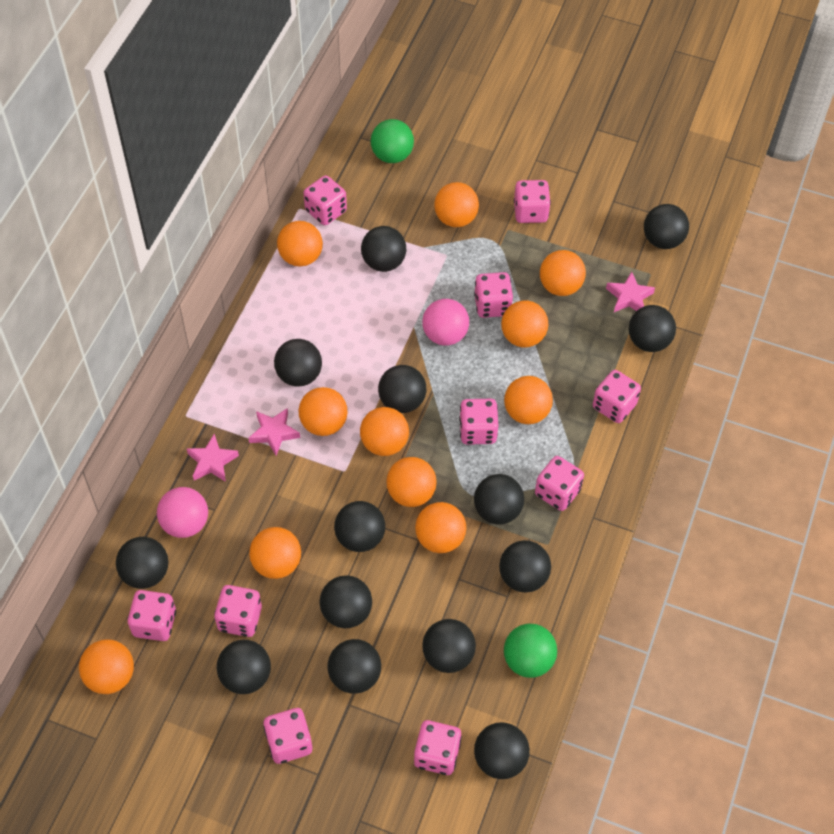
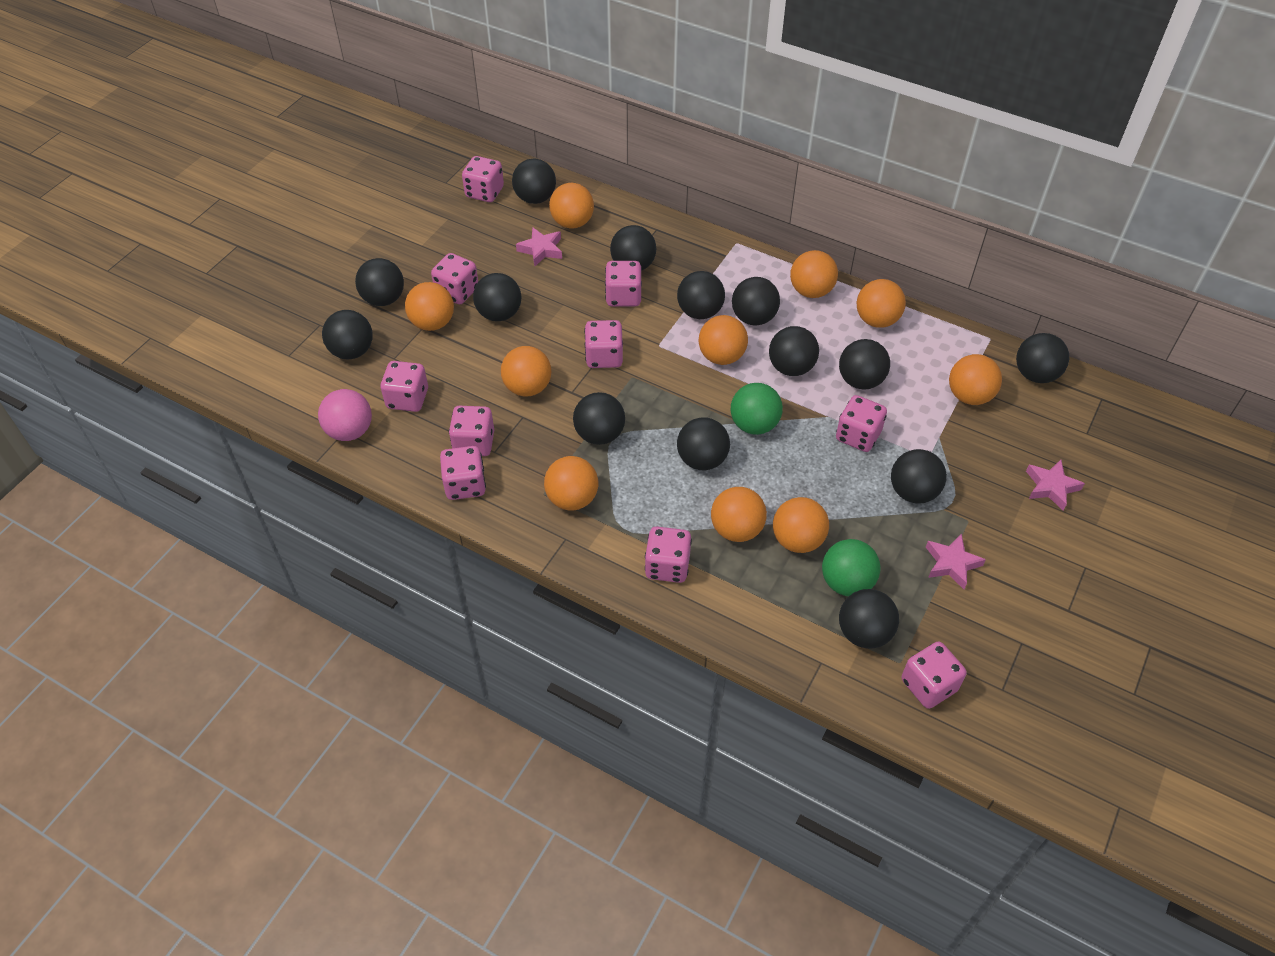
orange ball: 11 -> 10
pink ball: 2 -> 1

